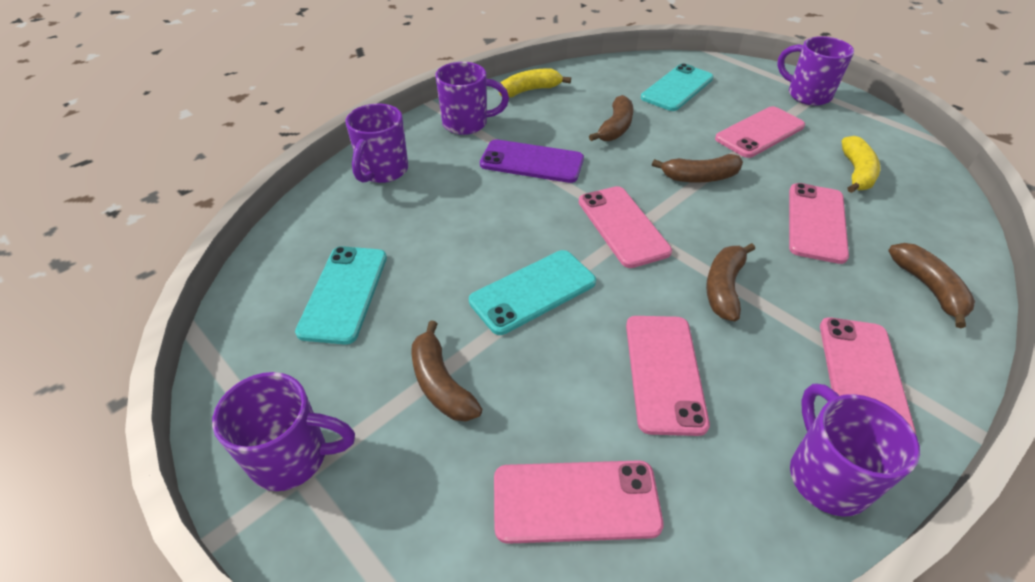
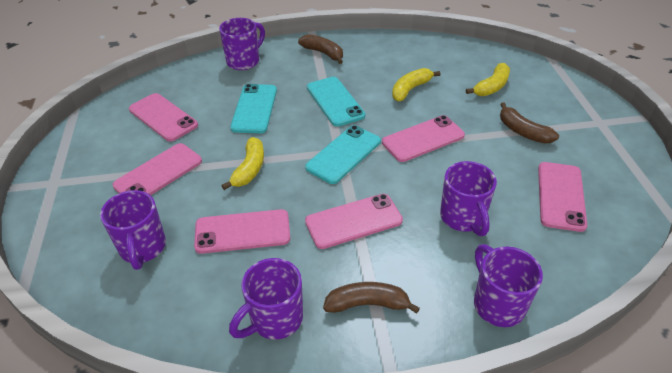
brown banana: 5 -> 3
purple phone: 1 -> 0
yellow banana: 2 -> 3

